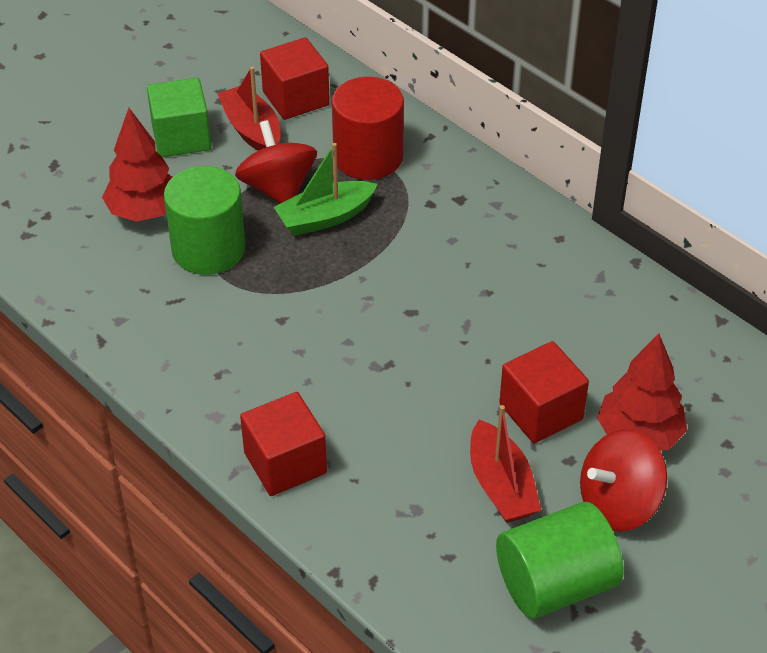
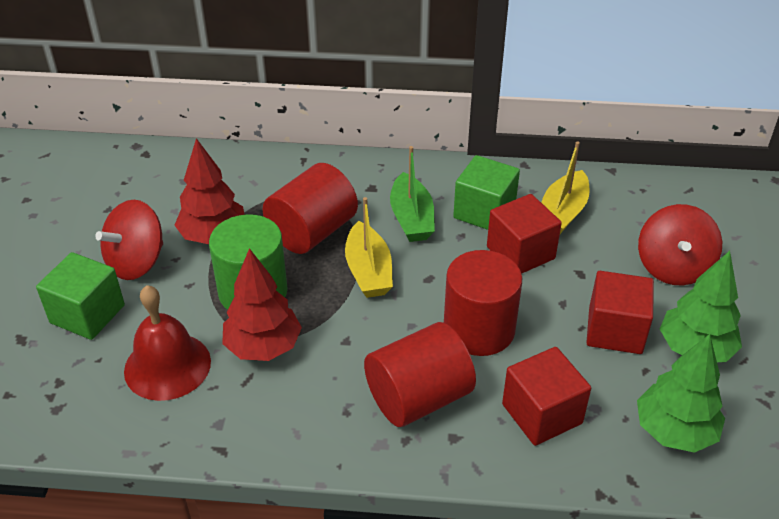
green cube: 1 -> 2
green cylinder: 2 -> 1
green tree: 0 -> 2
red bell: 0 -> 1
red boat: 2 -> 0
red cylinder: 1 -> 3
yellow boat: 0 -> 2

